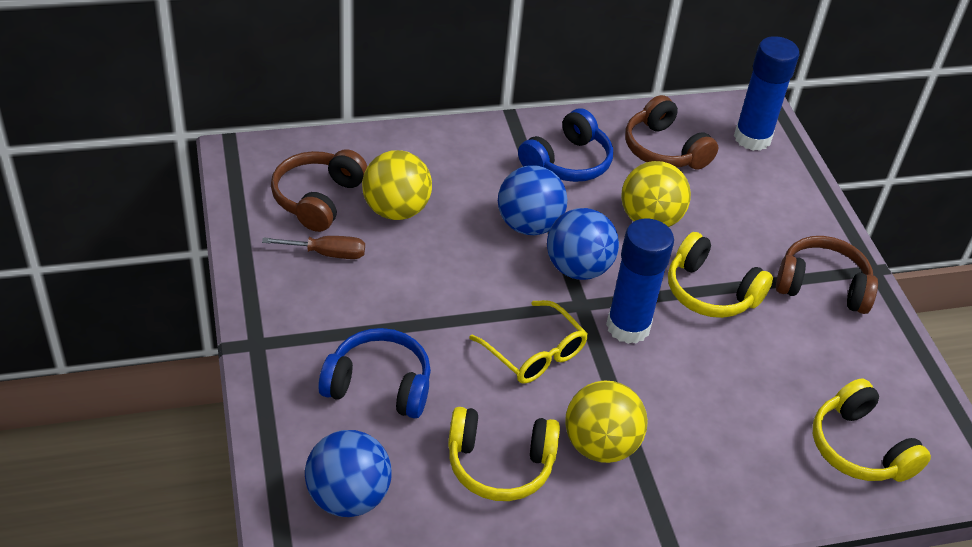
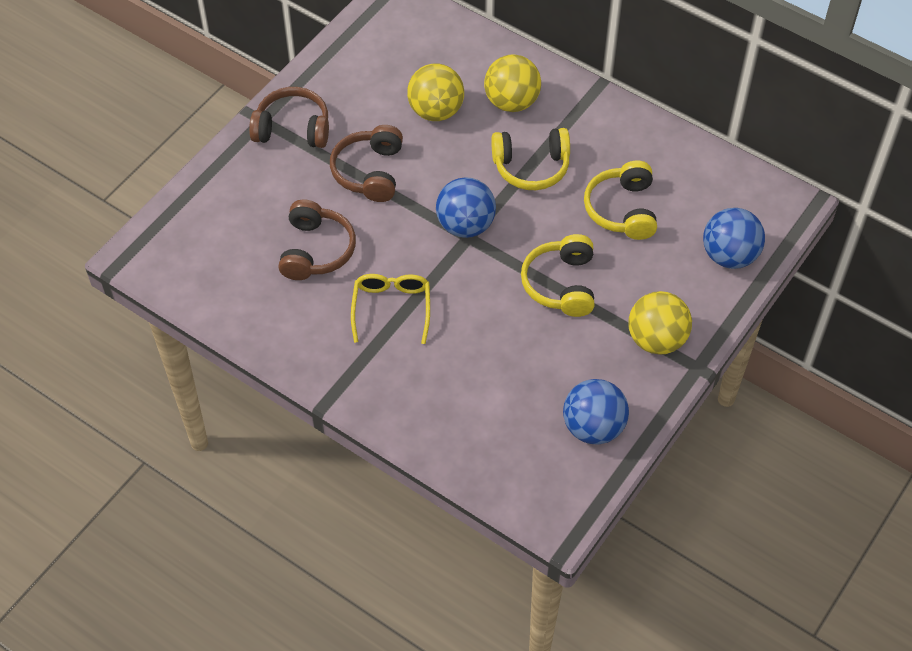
blue glue stick: 2 -> 0
blue headphones: 2 -> 0
brown screwdriver: 1 -> 0

